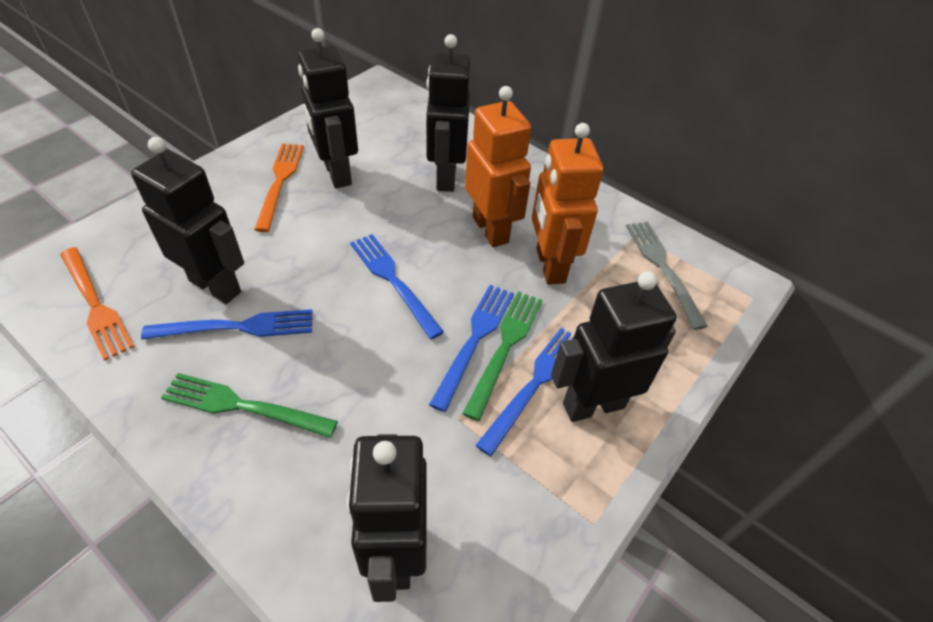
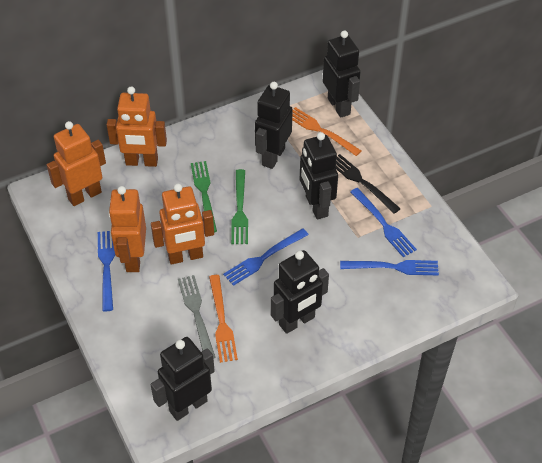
black fork: 0 -> 1
orange robot: 2 -> 4

